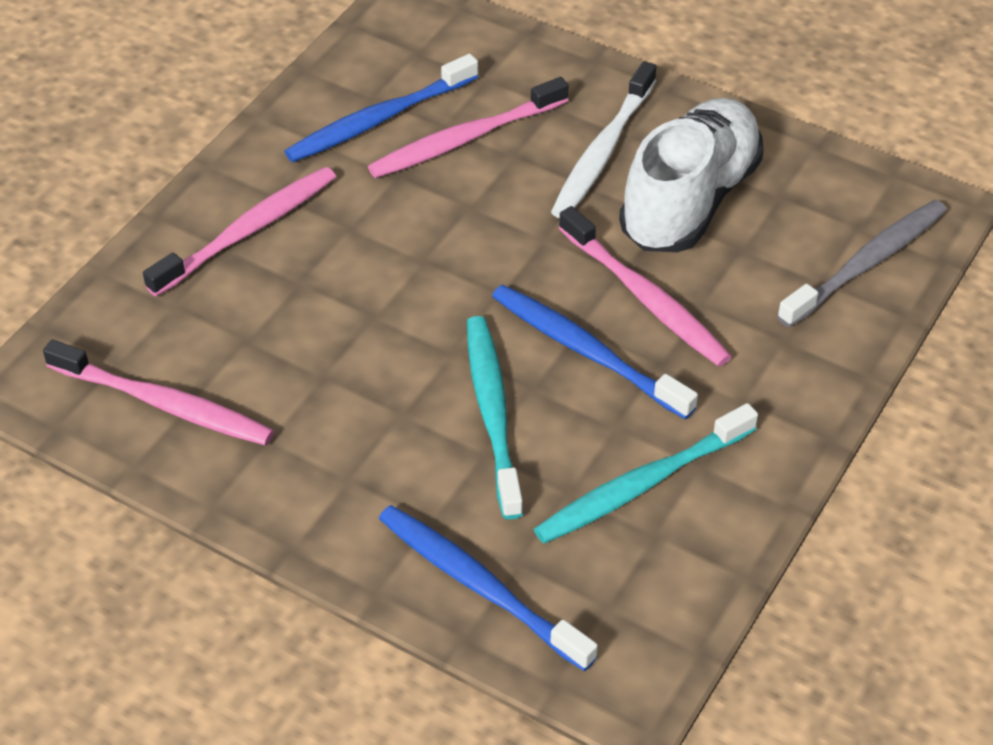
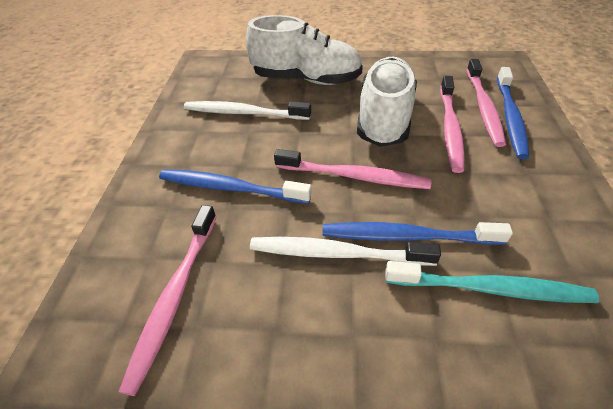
grey toothbrush: 1 -> 0
turquoise toothbrush: 2 -> 1
white shoe: 1 -> 2
white toothbrush: 1 -> 2

